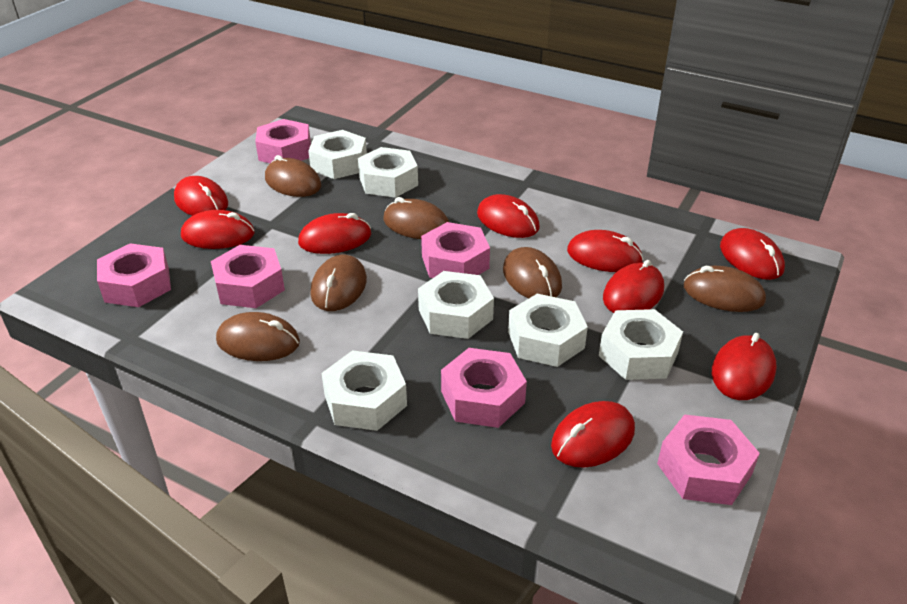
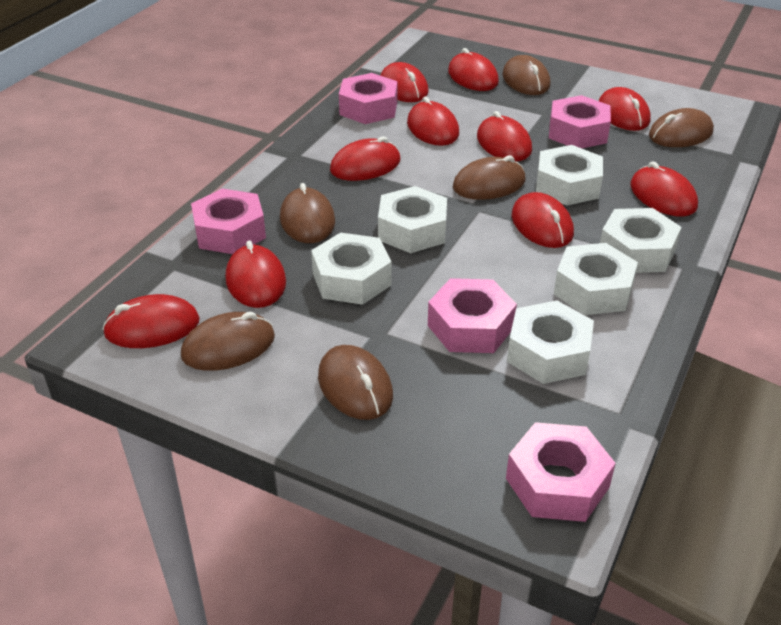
pink nut: 6 -> 5
red mouse: 9 -> 10

